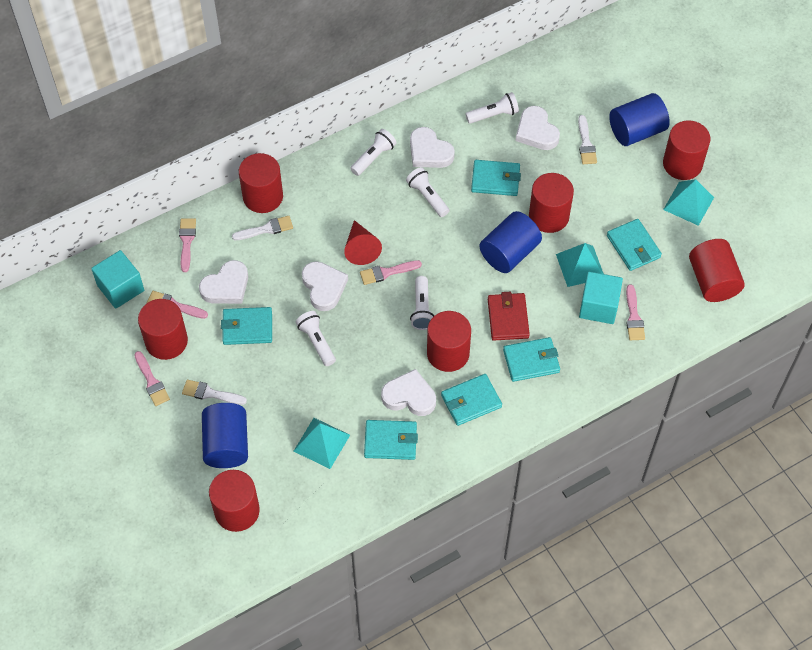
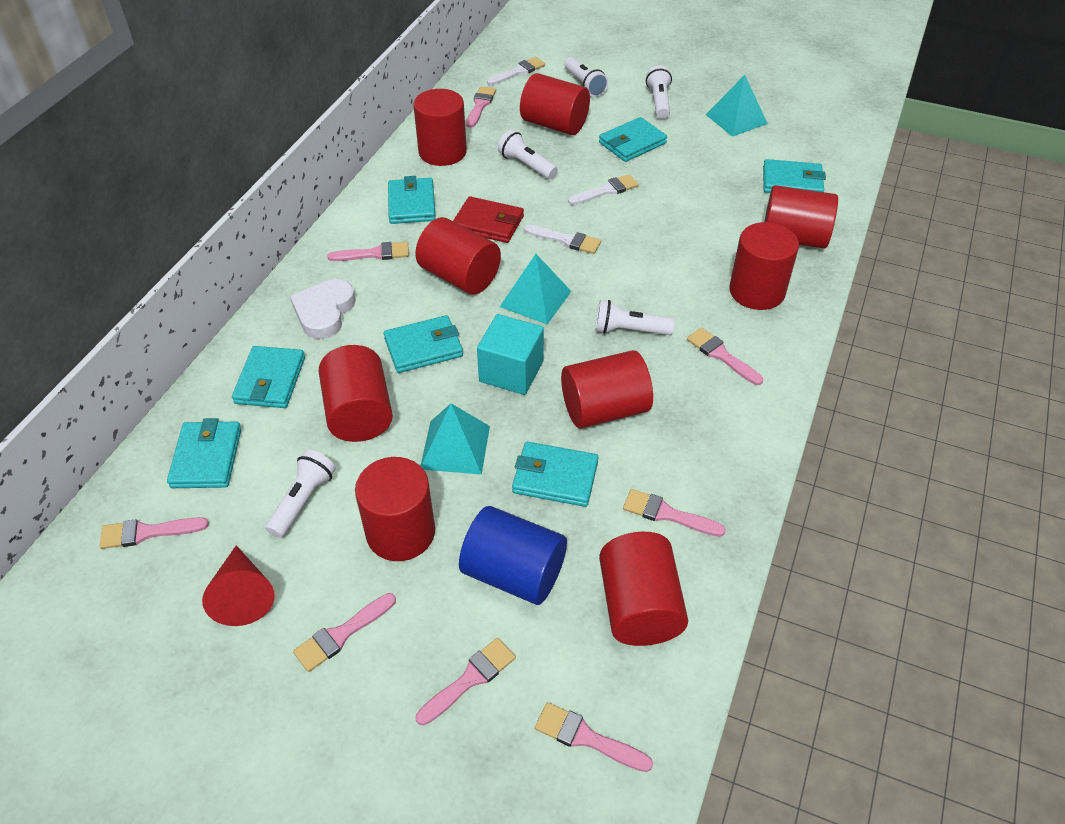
blue cylinder: 3 -> 1
pink brush: 5 -> 8
red cylinder: 7 -> 9
turquoise cube: 2 -> 1
turquoise wallet: 6 -> 7
white heart: 5 -> 1

